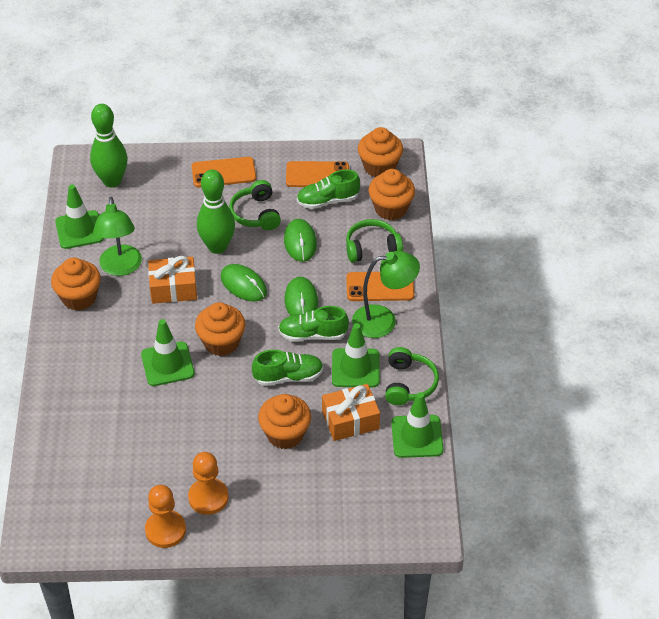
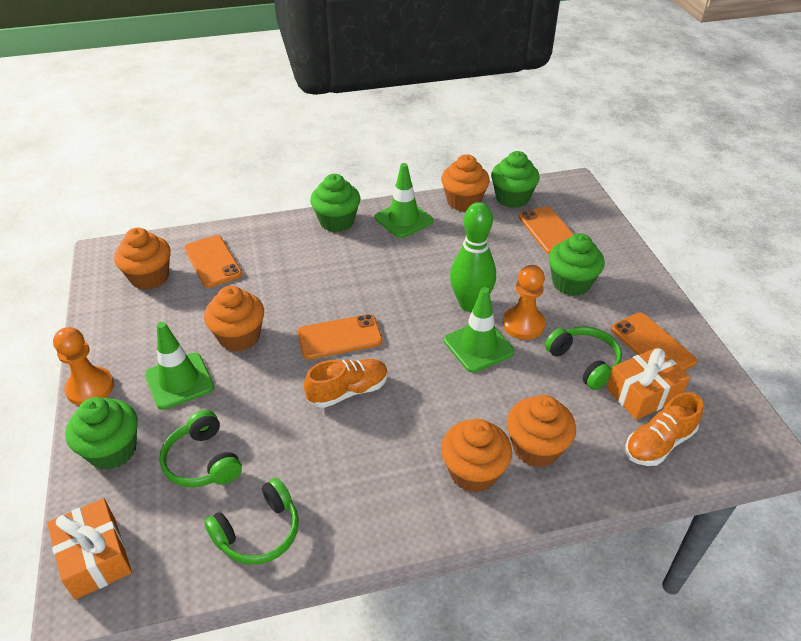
green bowling pin: 2 -> 1
green cupcake: 0 -> 4
green lamp: 2 -> 0
green mouse: 3 -> 0
green shoe: 3 -> 0
green traffic cone: 4 -> 3
orange phone: 3 -> 4
orange shoe: 0 -> 2

